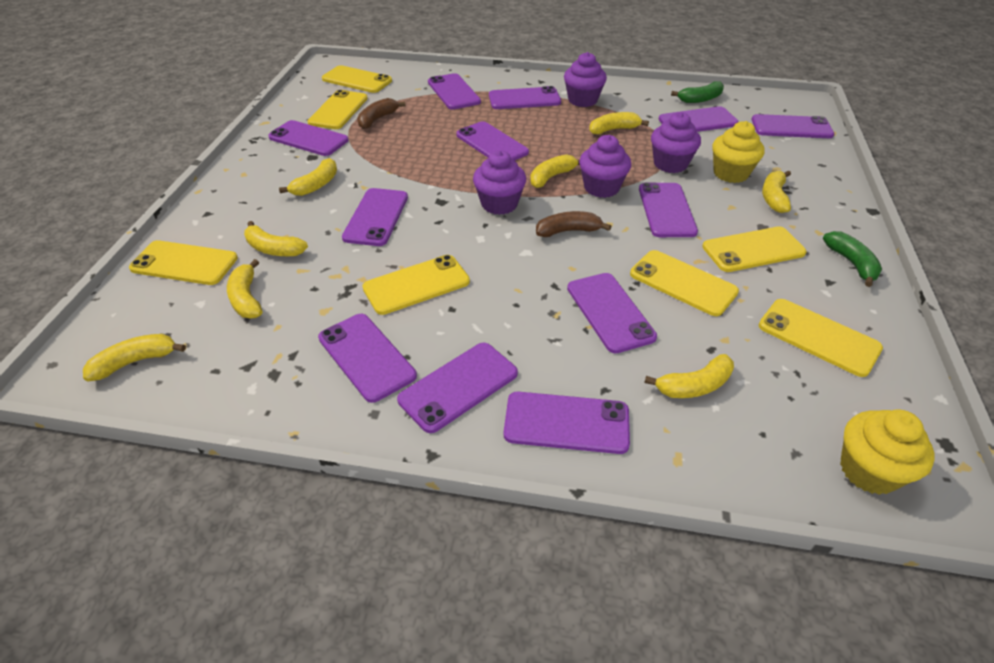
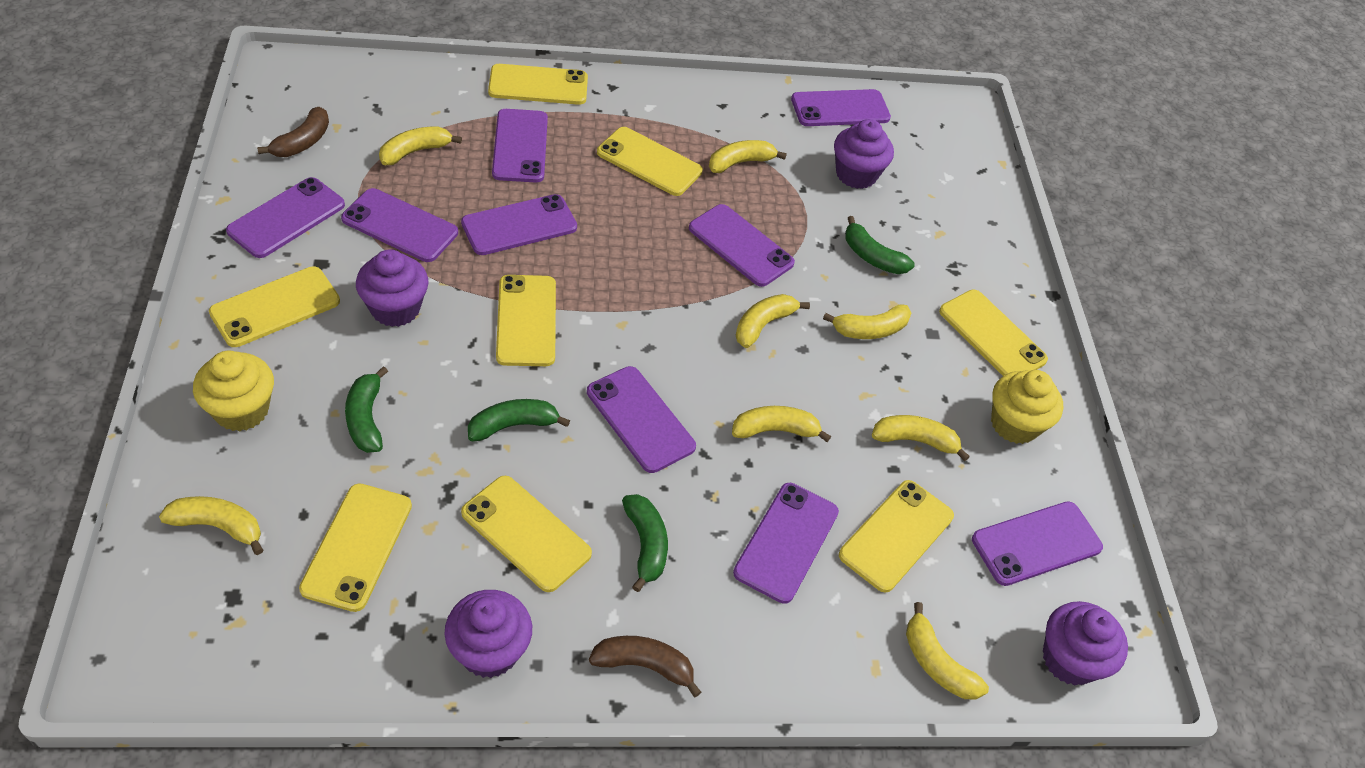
green banana: 2 -> 4
purple phone: 12 -> 9
yellow phone: 7 -> 8

